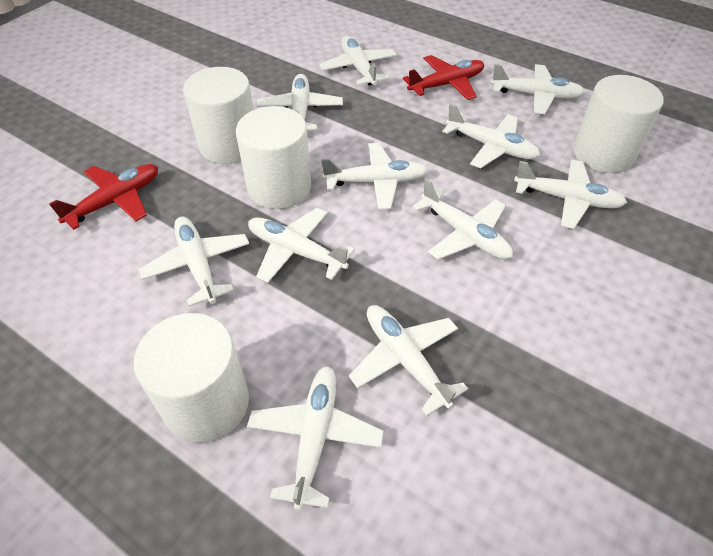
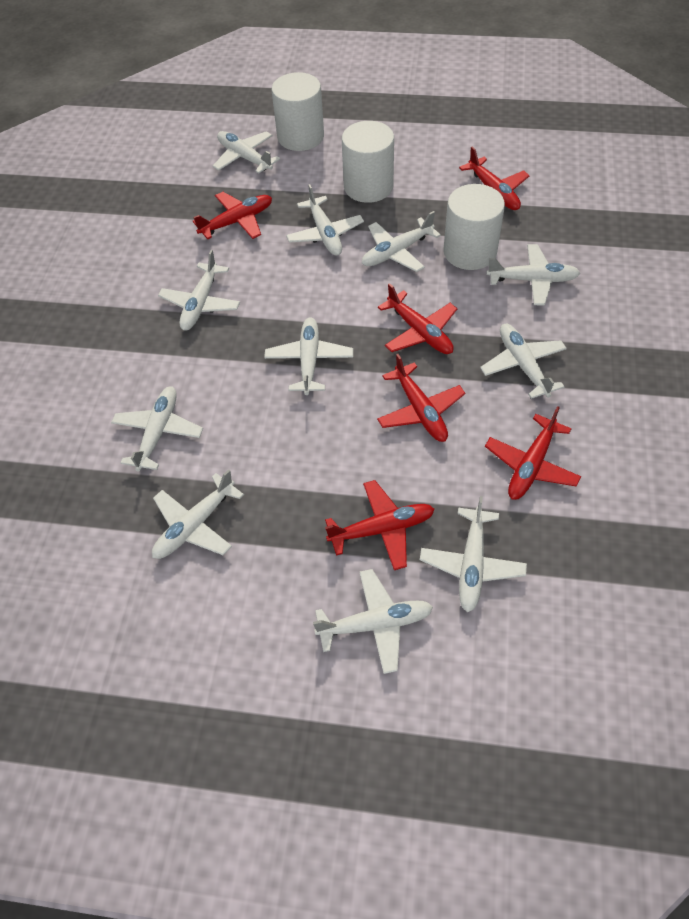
red plane: 2 -> 6
white cylinder: 4 -> 3

